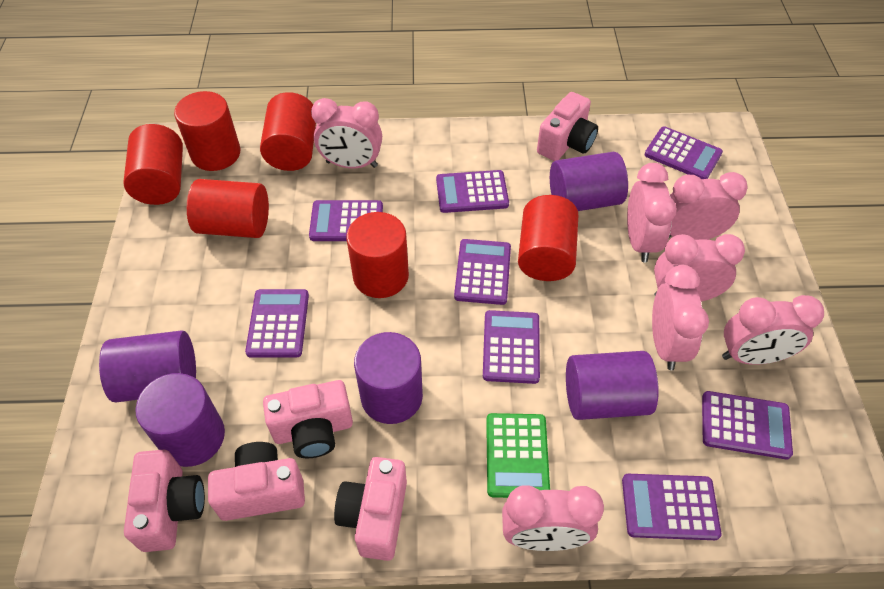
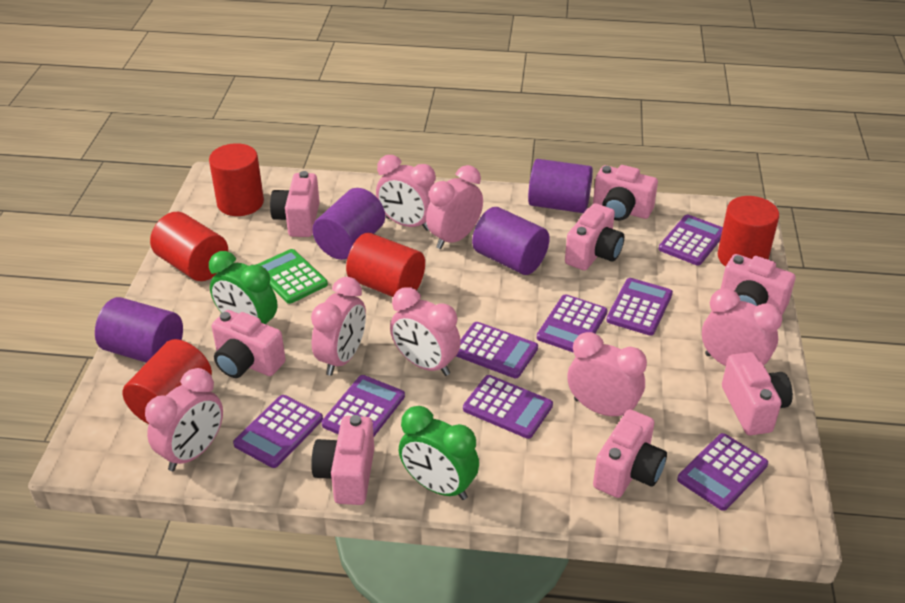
green clock: 0 -> 2
pink camera: 5 -> 8
purple cylinder: 5 -> 4
red cylinder: 6 -> 5

